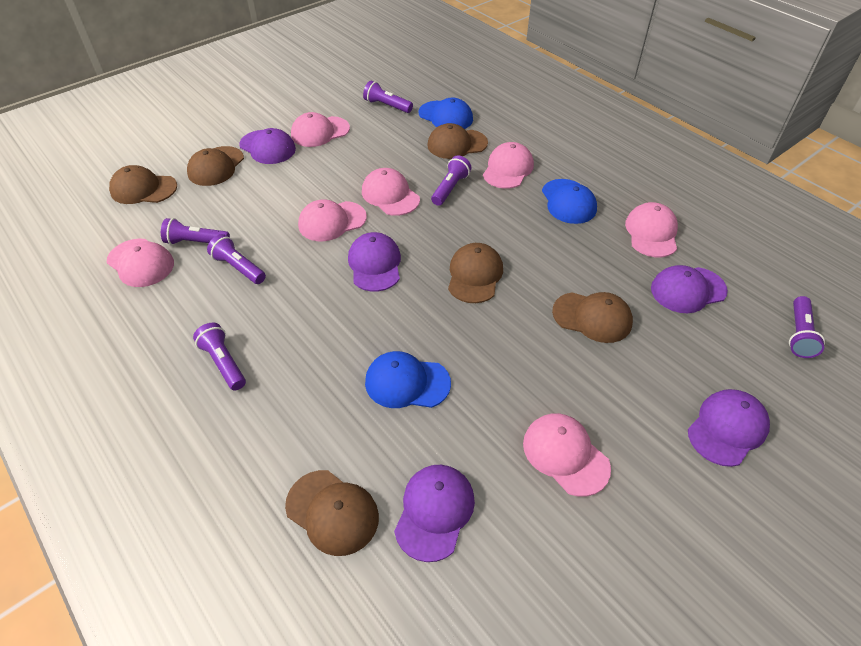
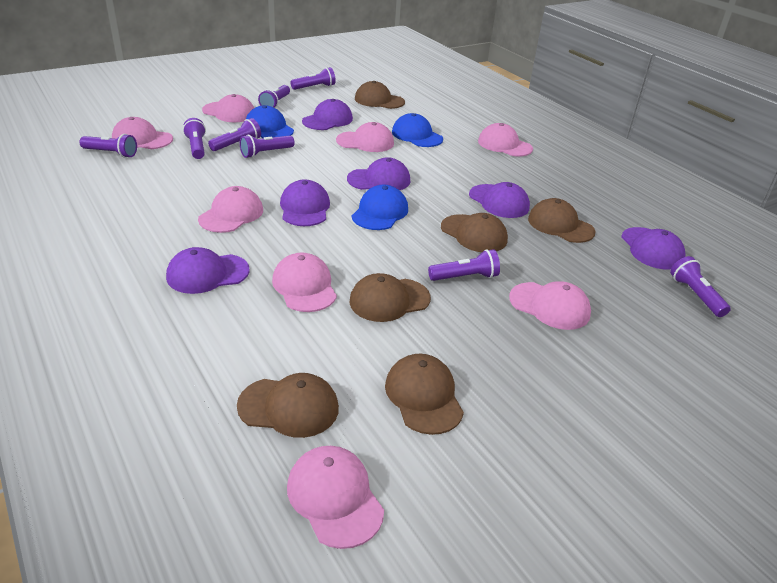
pink cap: 7 -> 8
purple cap: 5 -> 6
purple flashlight: 6 -> 8

